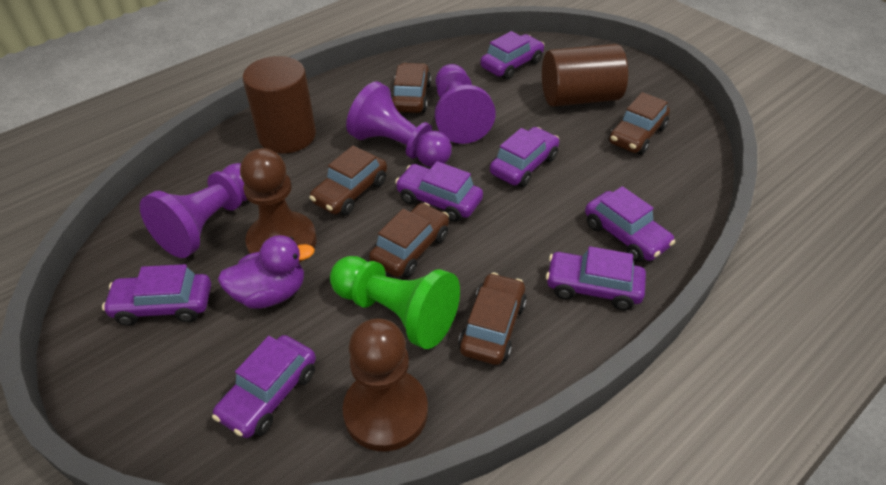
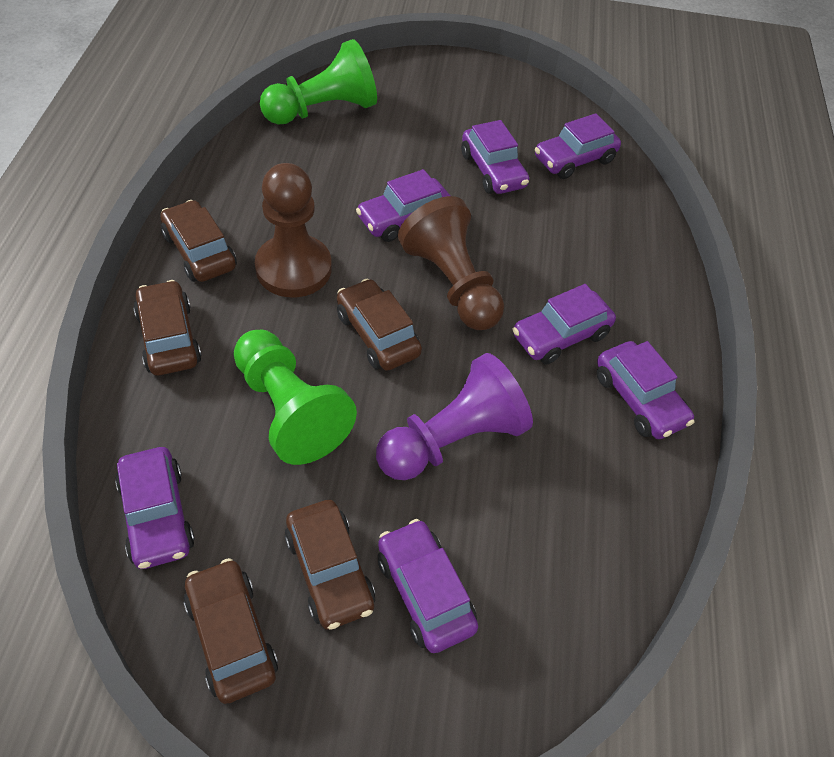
brown cylinder: 2 -> 0
green pawn: 1 -> 2
purple duck: 1 -> 0
purple pawn: 3 -> 1

